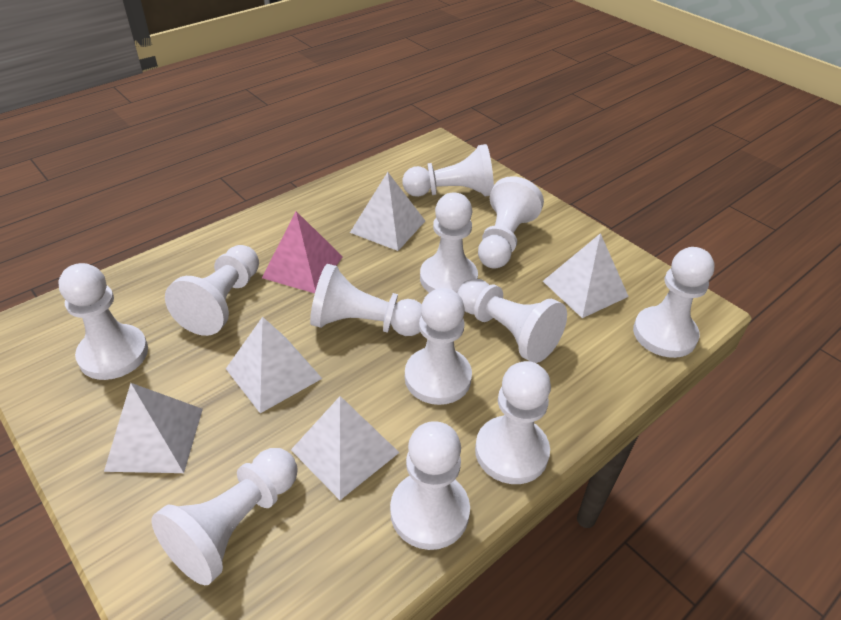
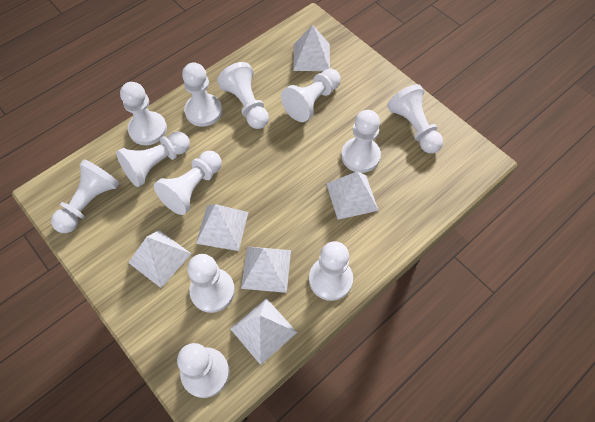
pink pyramid: 1 -> 0
white pyramid: 5 -> 6

